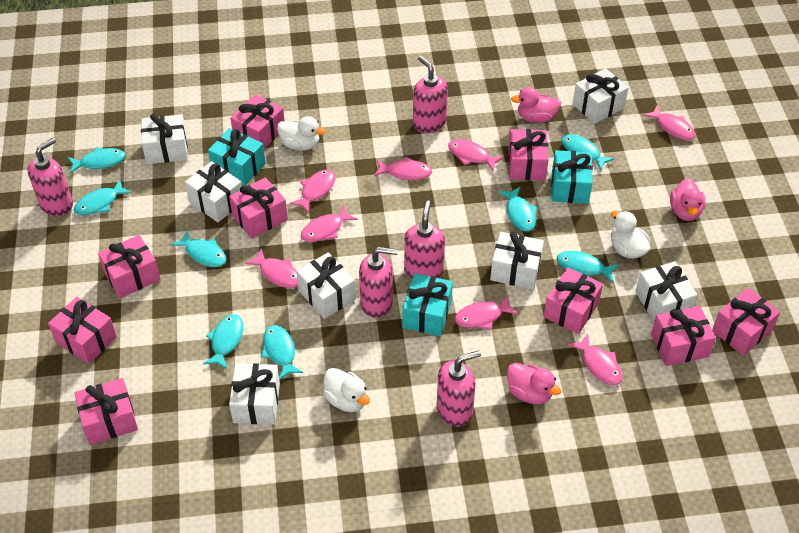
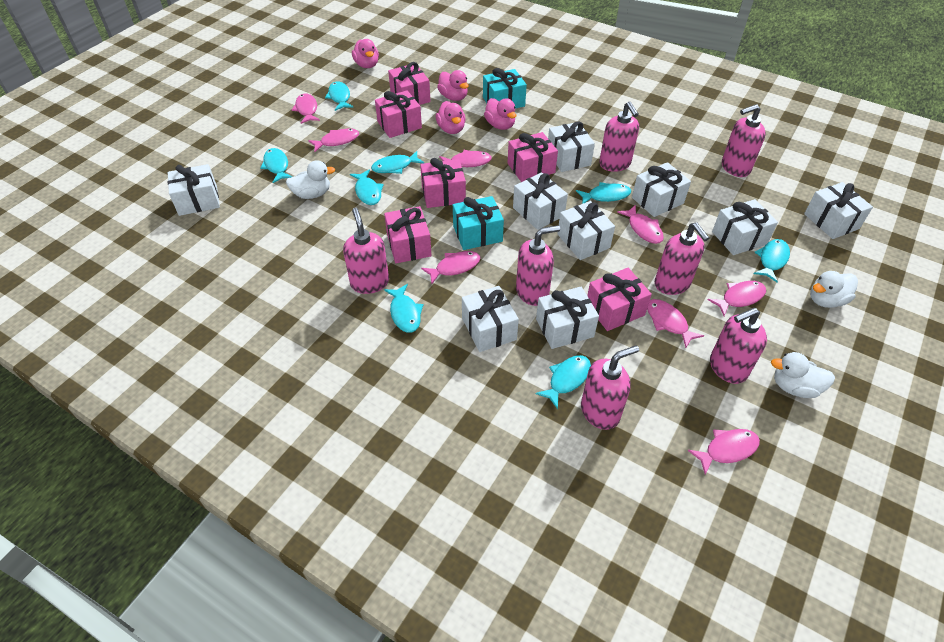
pink duck: 3 -> 4
pink gift: 9 -> 6
pink soap dispenser: 5 -> 7
turquoise gift: 3 -> 2
white gift: 7 -> 9

